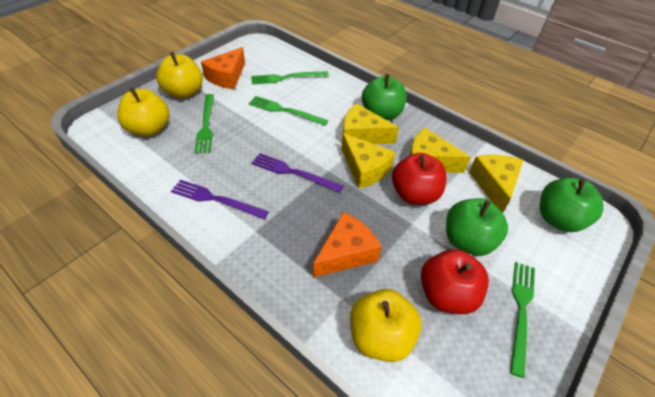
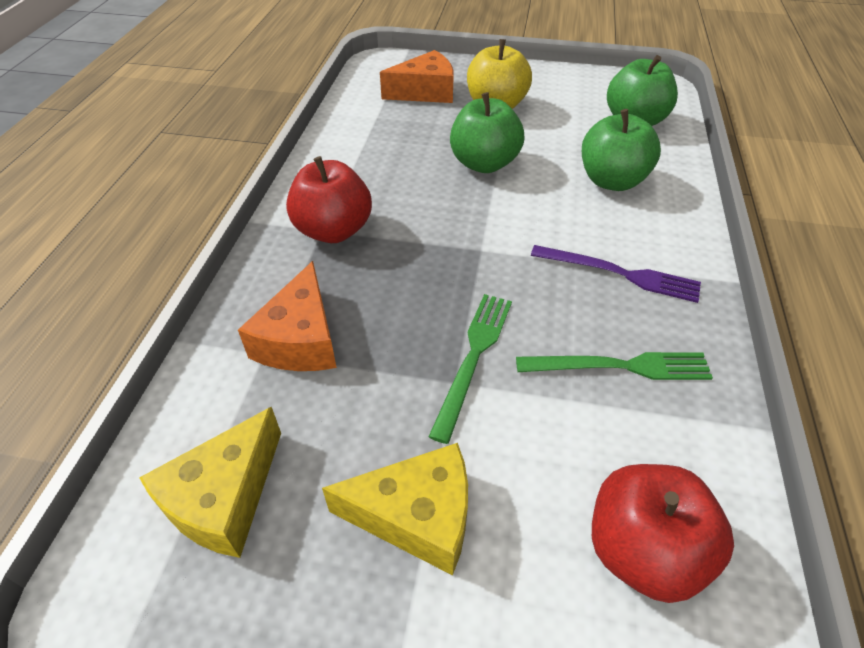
green fork: 4 -> 2
purple fork: 2 -> 1
yellow apple: 3 -> 1
yellow cheese: 4 -> 2

